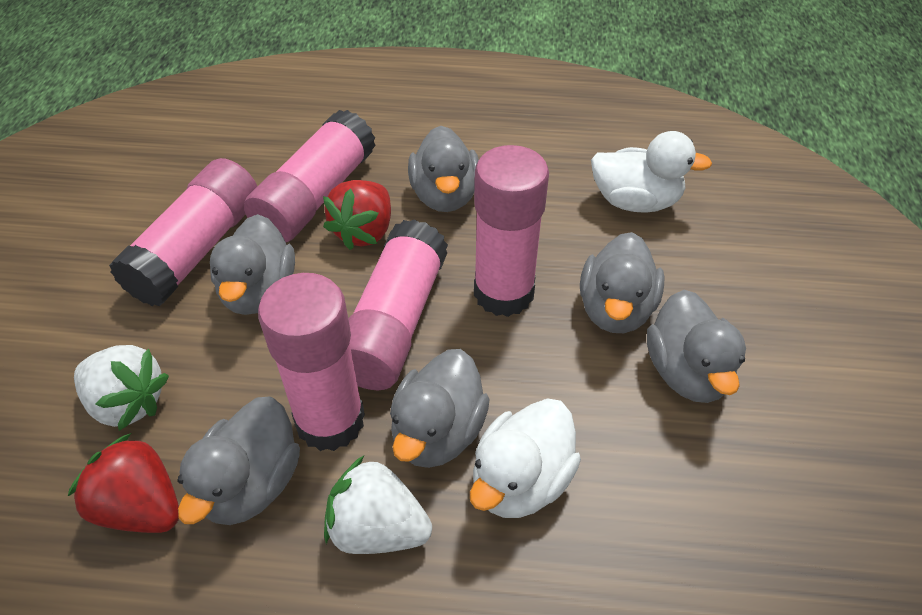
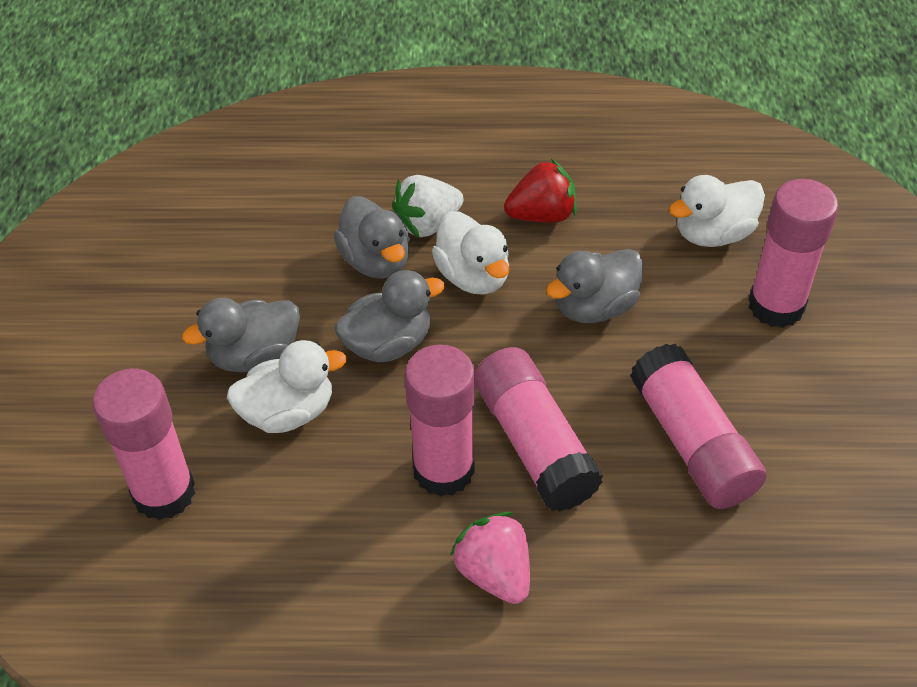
grey duck: 6 -> 4
pink strawberry: 0 -> 1
red strawberry: 2 -> 1
white duck: 2 -> 3
white strawberry: 2 -> 1

